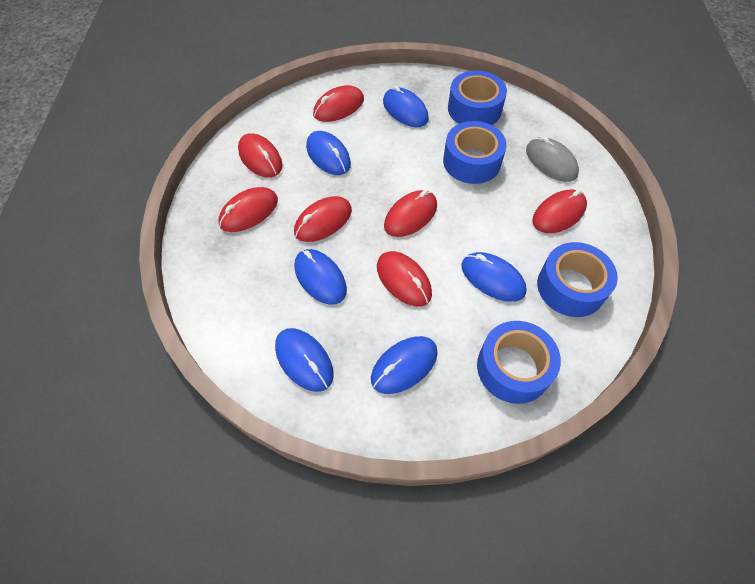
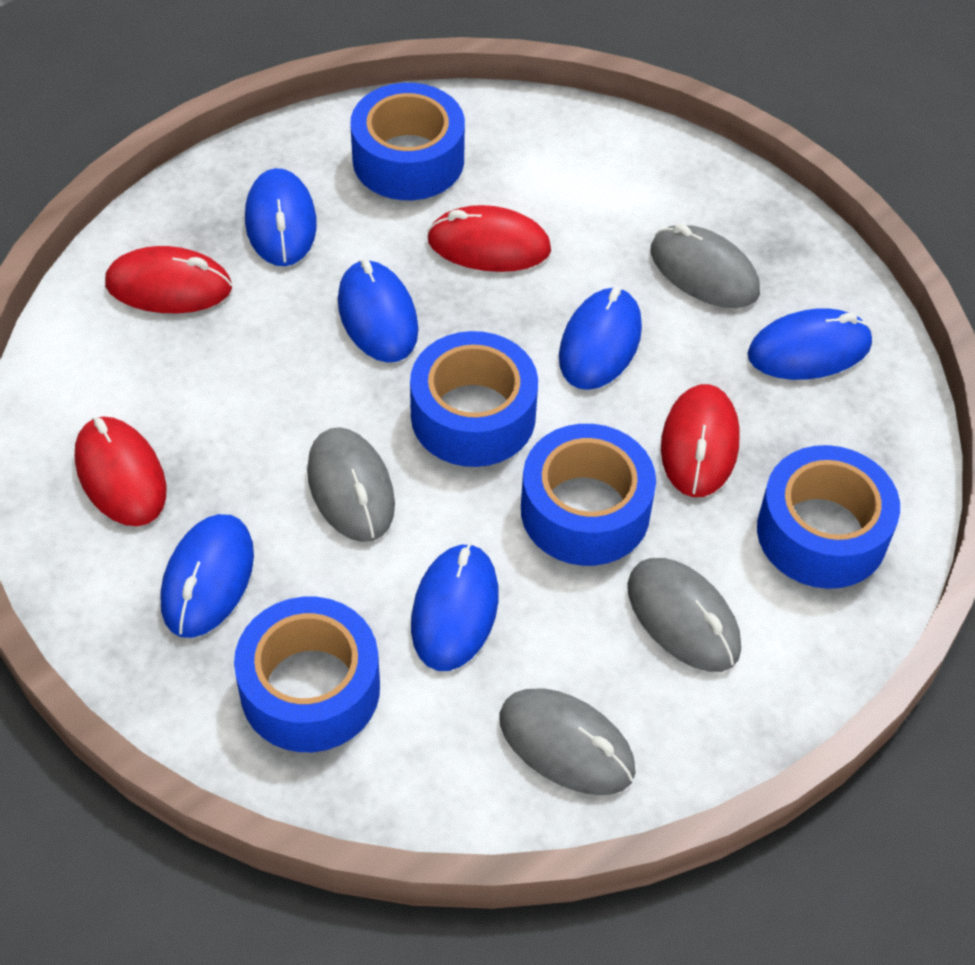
blue tape: 4 -> 5
grey mouse: 1 -> 4
red mouse: 7 -> 4

